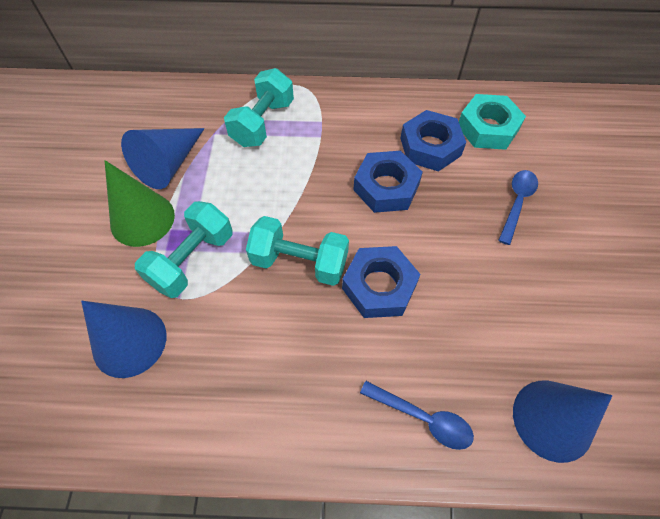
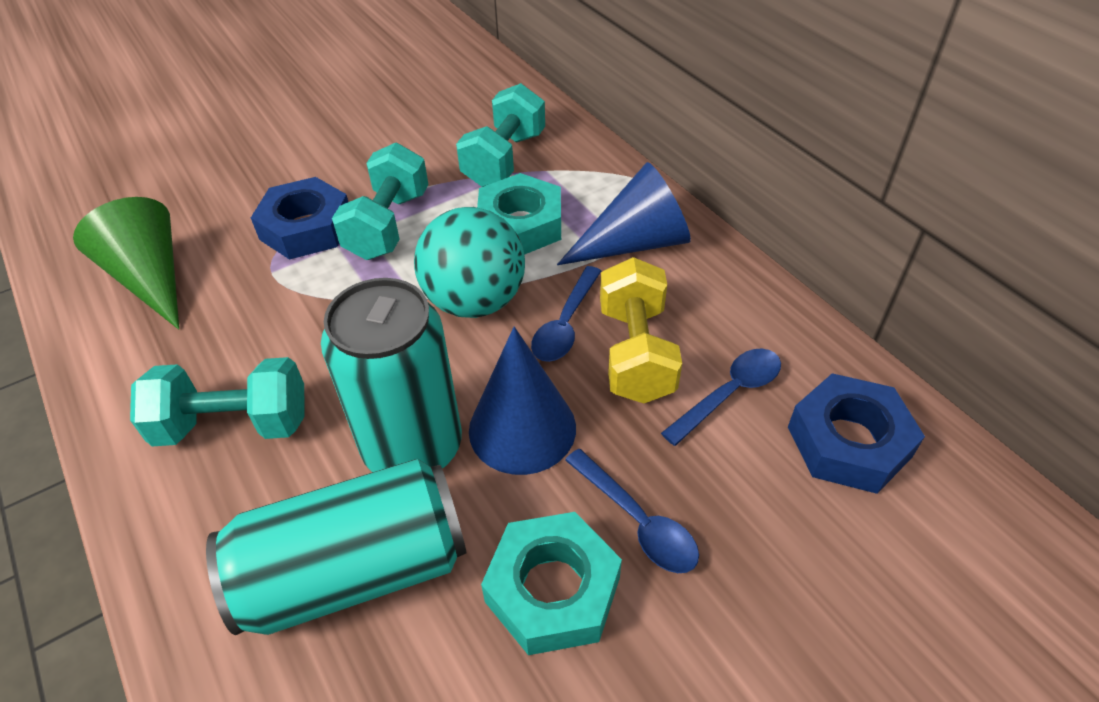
blue cone: 3 -> 2
blue nut: 3 -> 2
blue spoon: 2 -> 3
turquoise ball: 0 -> 1
turquoise can: 0 -> 2
turquoise nut: 1 -> 2
yellow dumbbell: 0 -> 1

